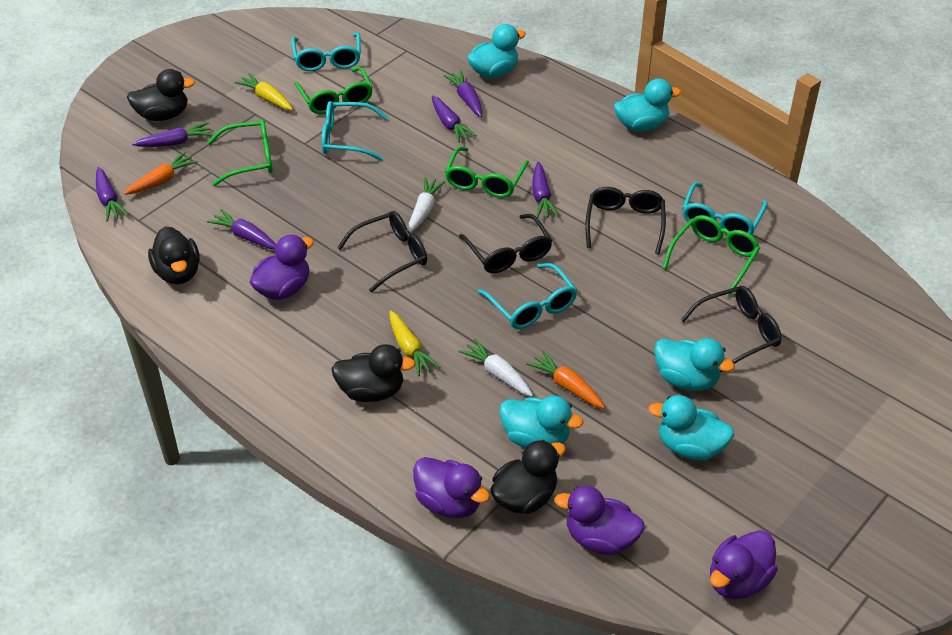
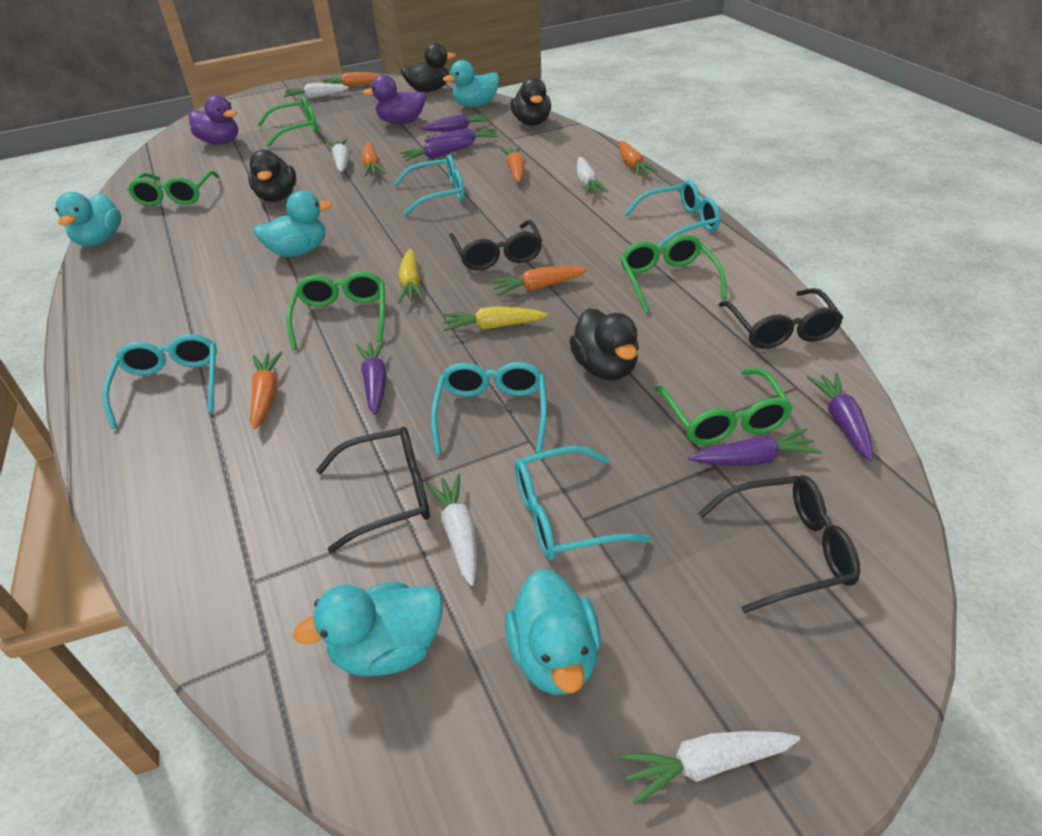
green glasses: 4 -> 5
orange carrot: 2 -> 6
purple duck: 4 -> 2
turquoise glasses: 4 -> 5
white carrot: 2 -> 5

